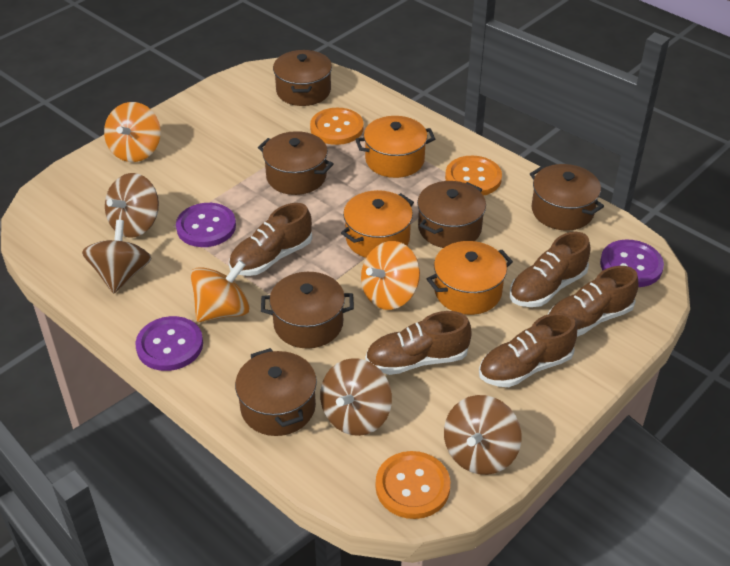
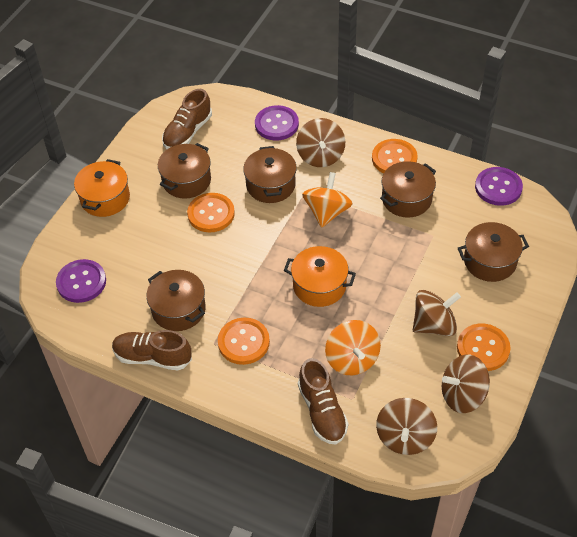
brown pot: 6 -> 5
brown shoe: 5 -> 3
orange button: 3 -> 4
orange pot: 3 -> 2
orange spinning top: 3 -> 2

